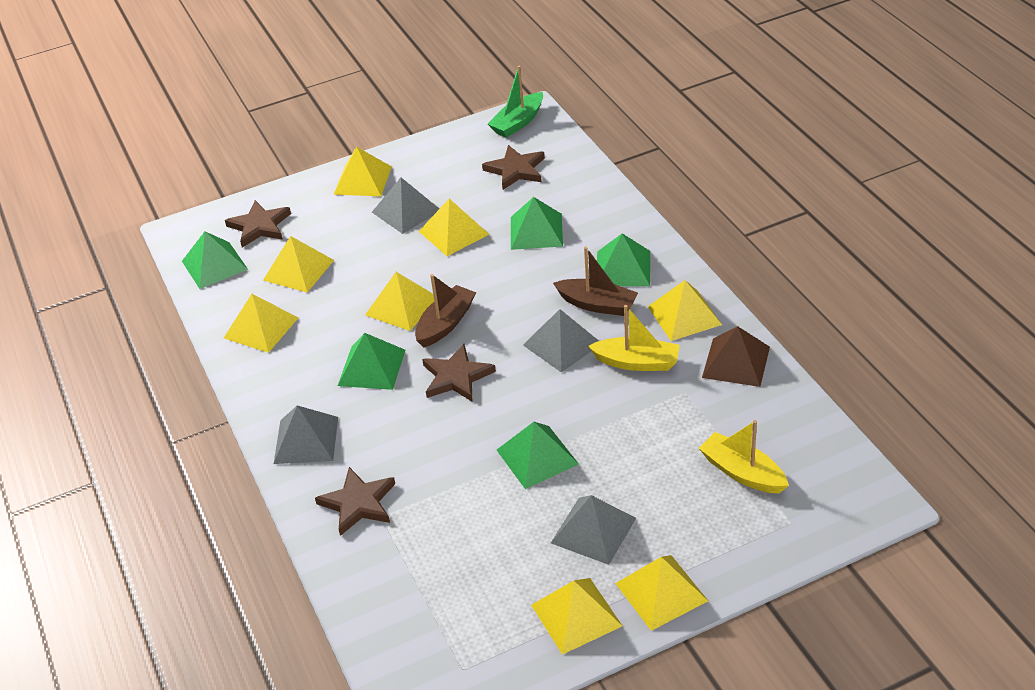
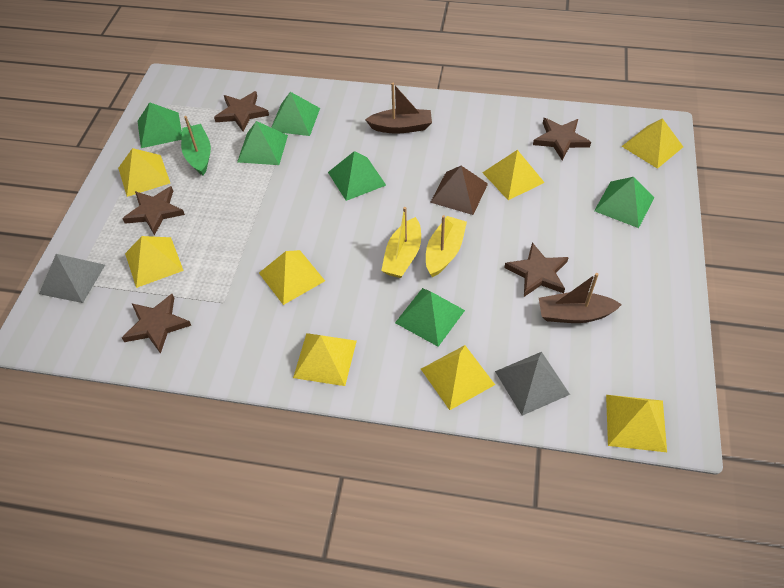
brown star: 4 -> 5
green pyramid: 5 -> 6
grey pyramid: 4 -> 2

